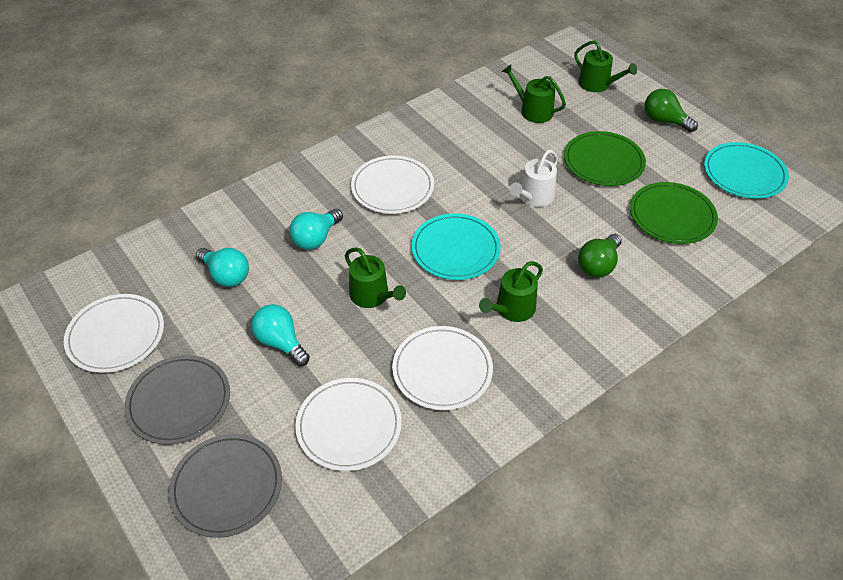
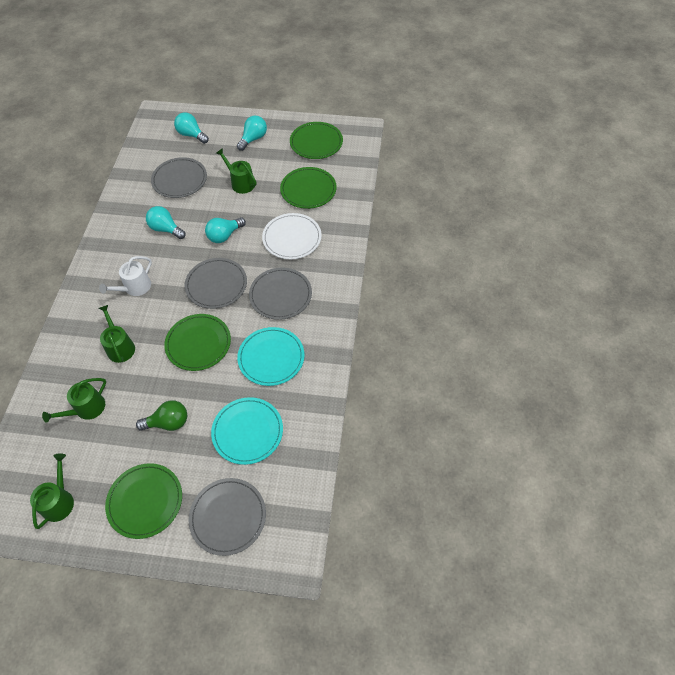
green light bulb: 2 -> 1
green plate: 2 -> 4
grey plate: 2 -> 4
turquoise light bulb: 3 -> 4
white plate: 4 -> 1

